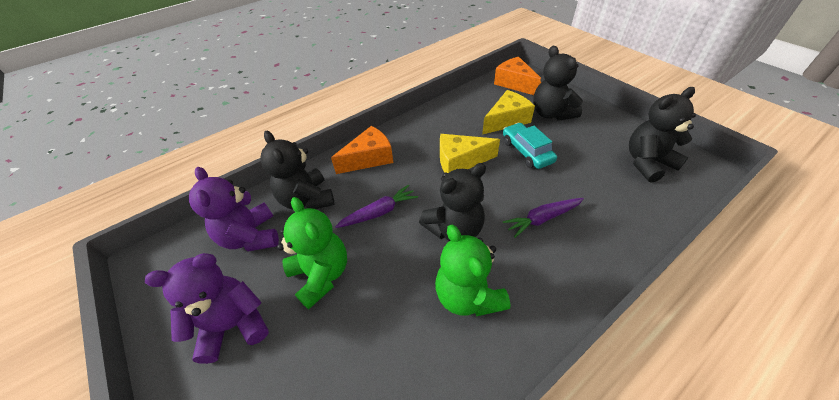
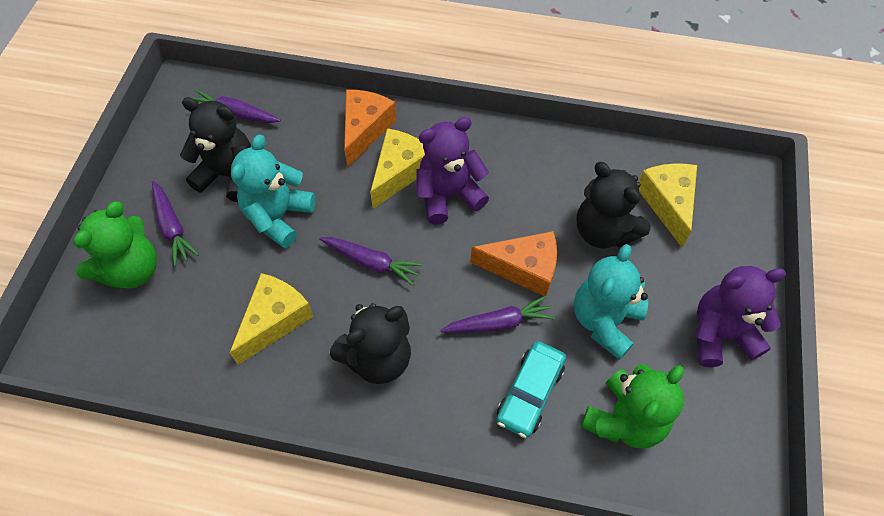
black teddy bear: 4 -> 3
purple carrot: 2 -> 4
turquoise teddy bear: 0 -> 2
yellow cheese: 2 -> 3

